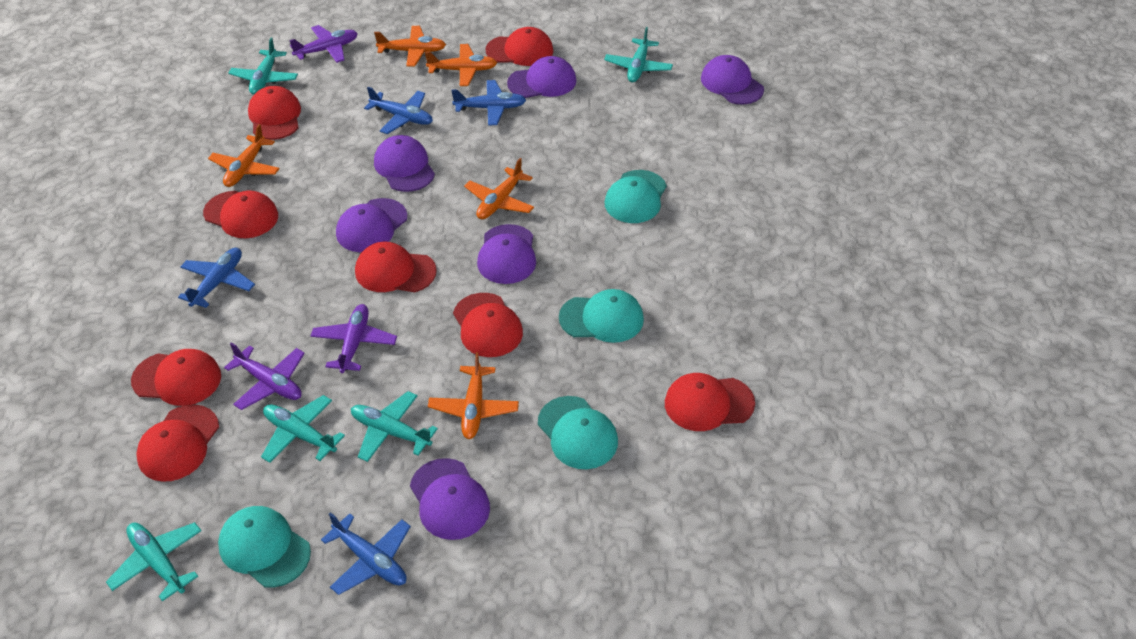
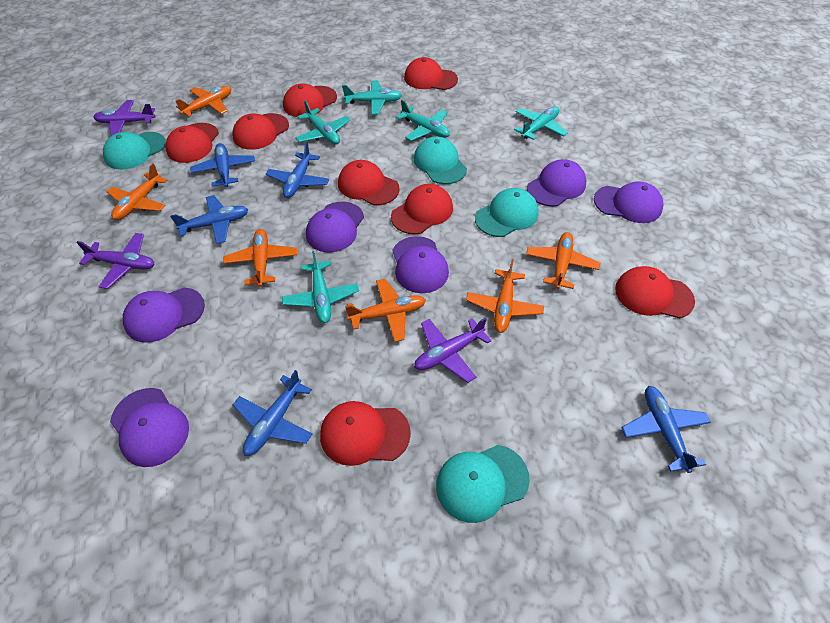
blue plane: 4 -> 5
orange plane: 5 -> 6

